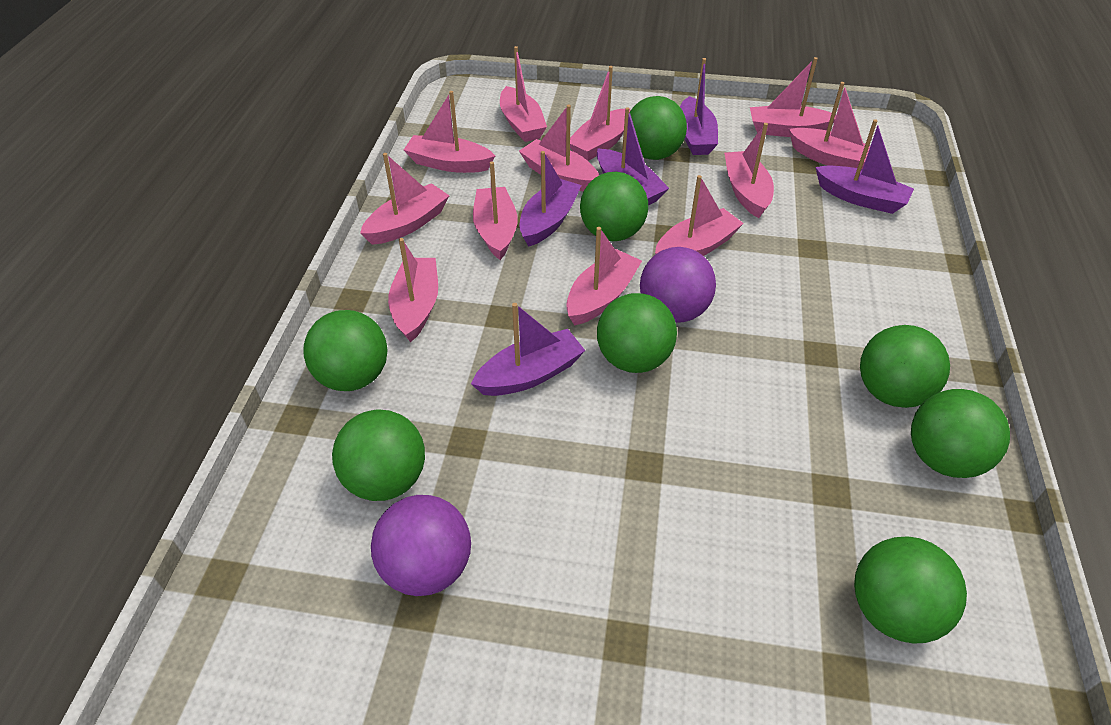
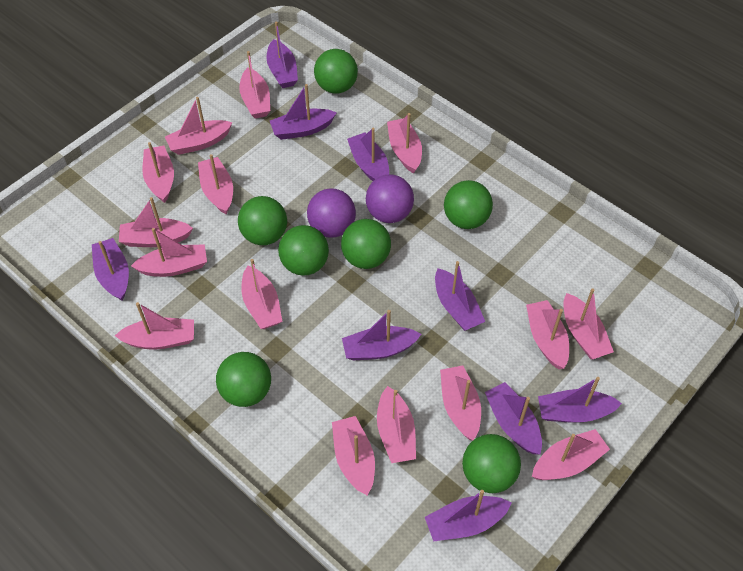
green ball: 8 -> 7
pink boat: 12 -> 15
purple boat: 5 -> 9

